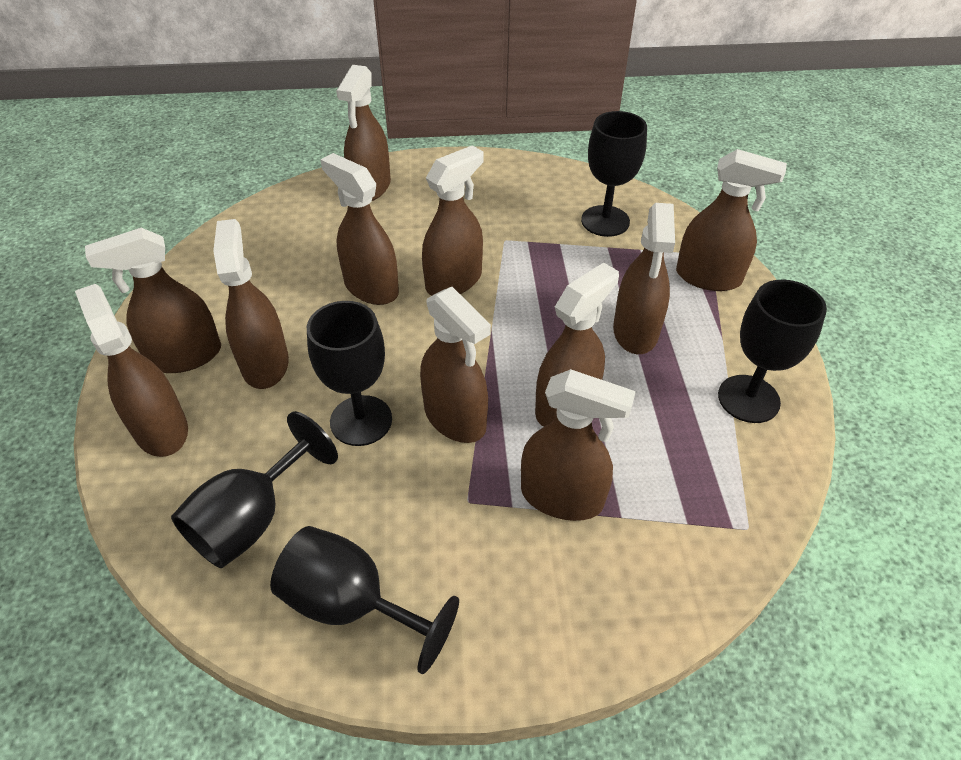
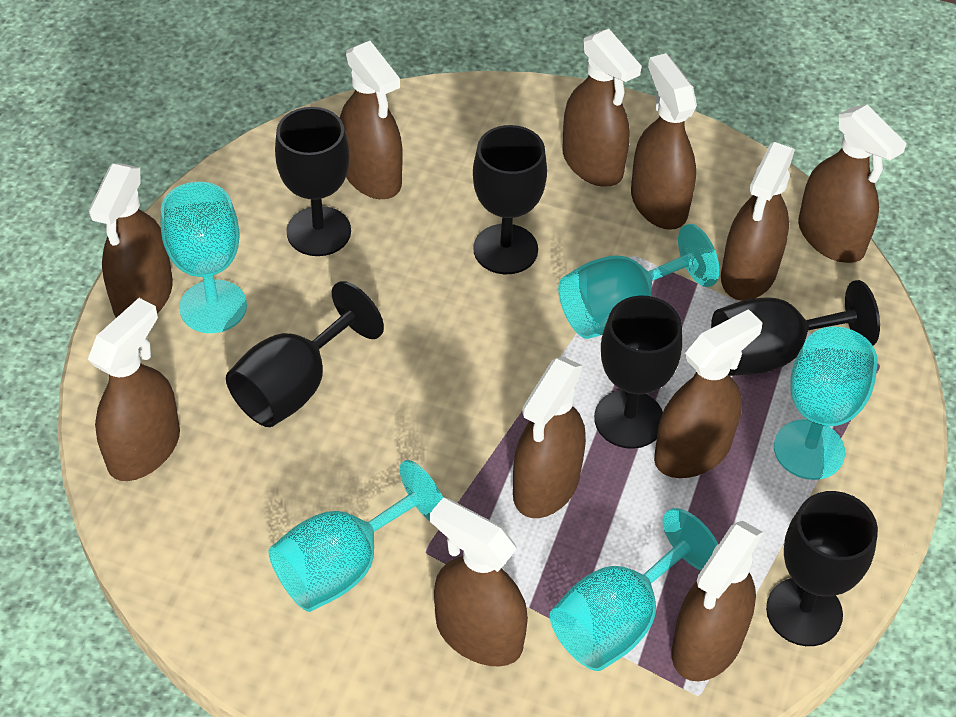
black goblet: 5 -> 6
turquoise goblet: 0 -> 5

